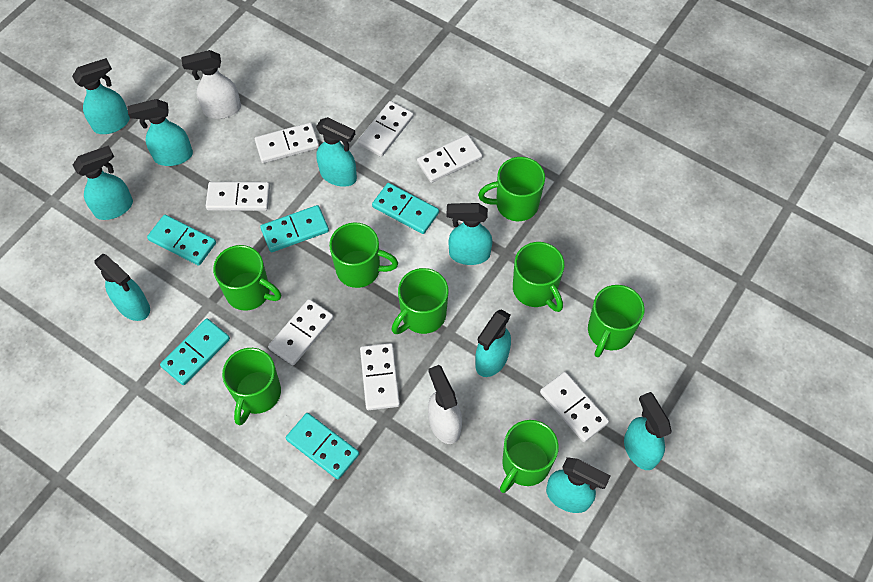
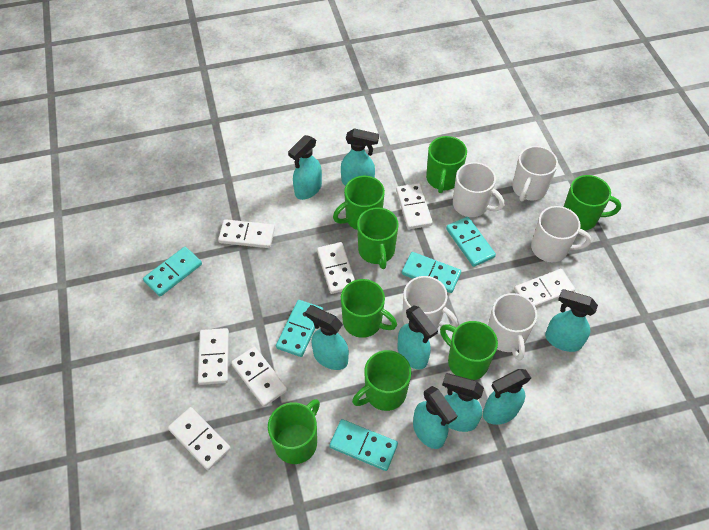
turquoise spray bottle: 9 -> 8
white mug: 0 -> 5
white spray bottle: 2 -> 0

